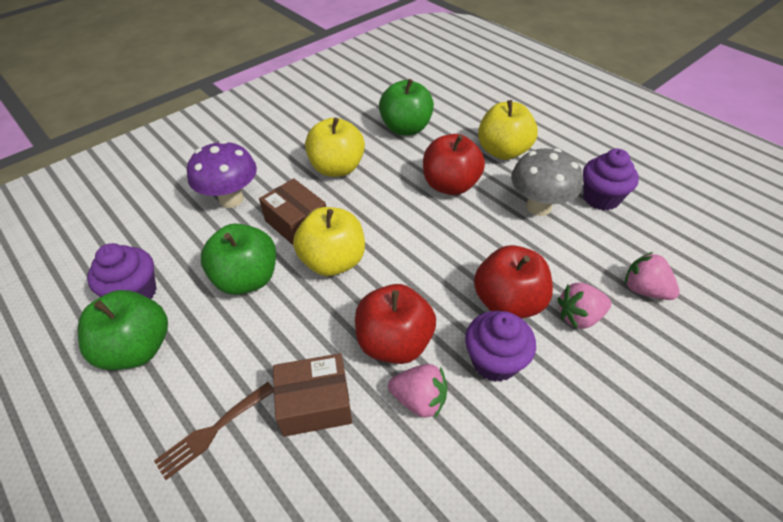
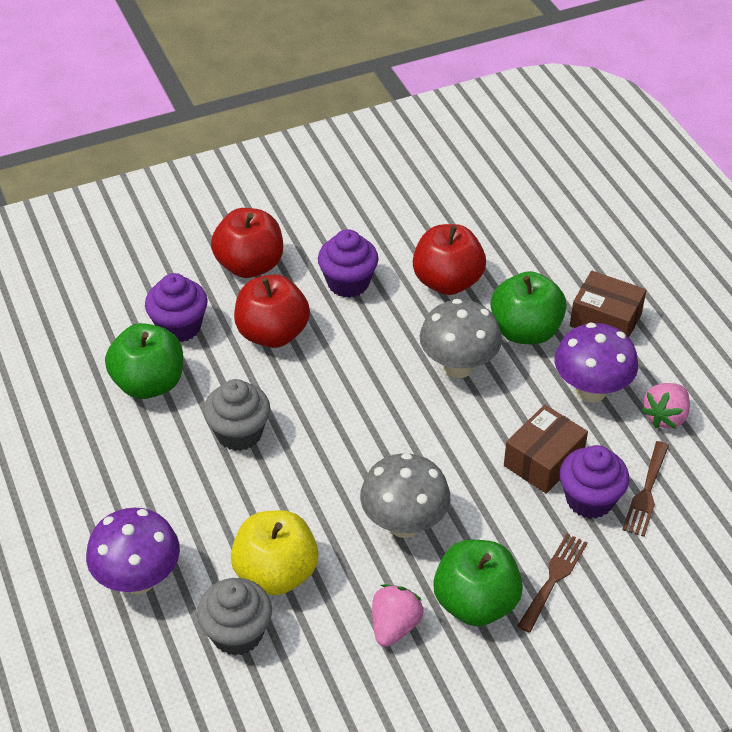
brown fork: 1 -> 2
grey cupcake: 0 -> 2
grey mushroom: 1 -> 2
pink strawberry: 3 -> 2
purple mushroom: 1 -> 2
yellow apple: 3 -> 1

